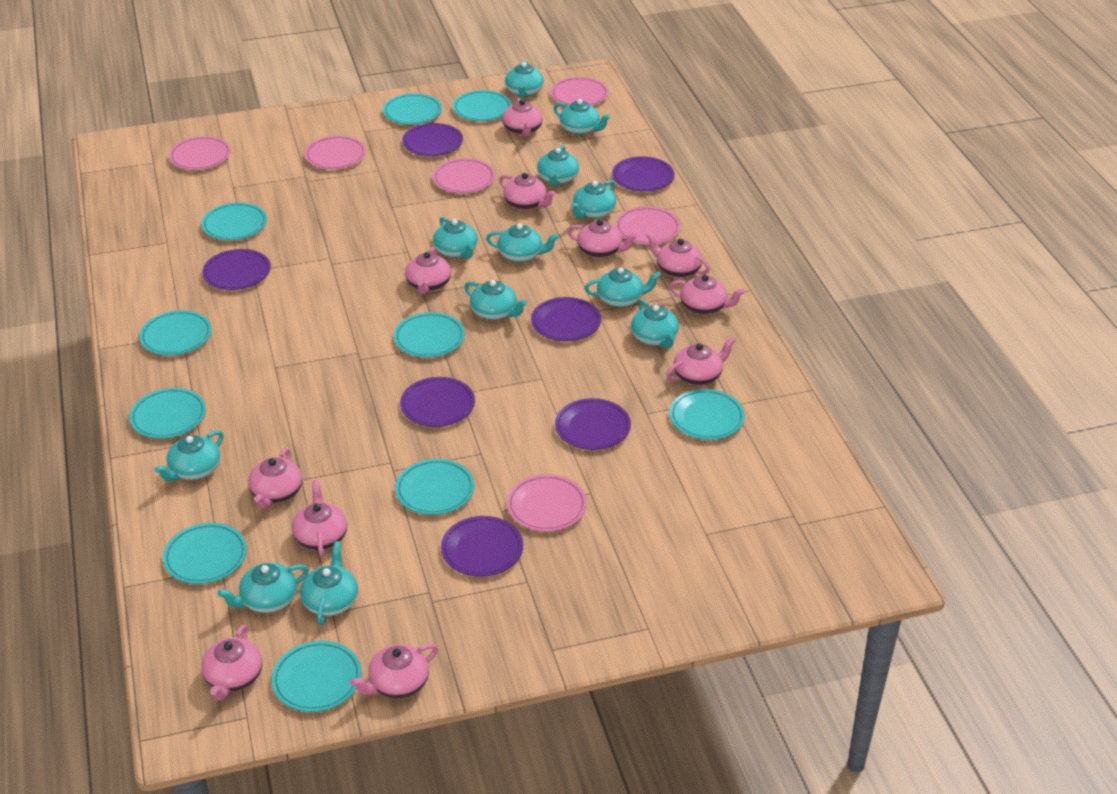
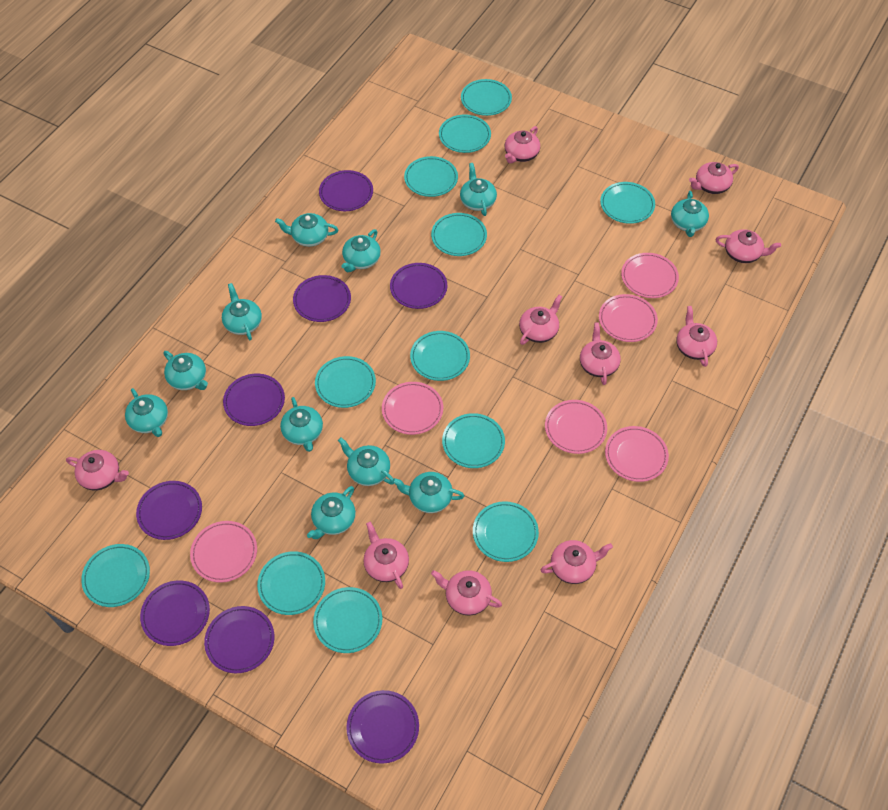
pink teapot: 11 -> 10
purple plate: 7 -> 8
turquoise plate: 10 -> 12
turquoise teapot: 12 -> 11

